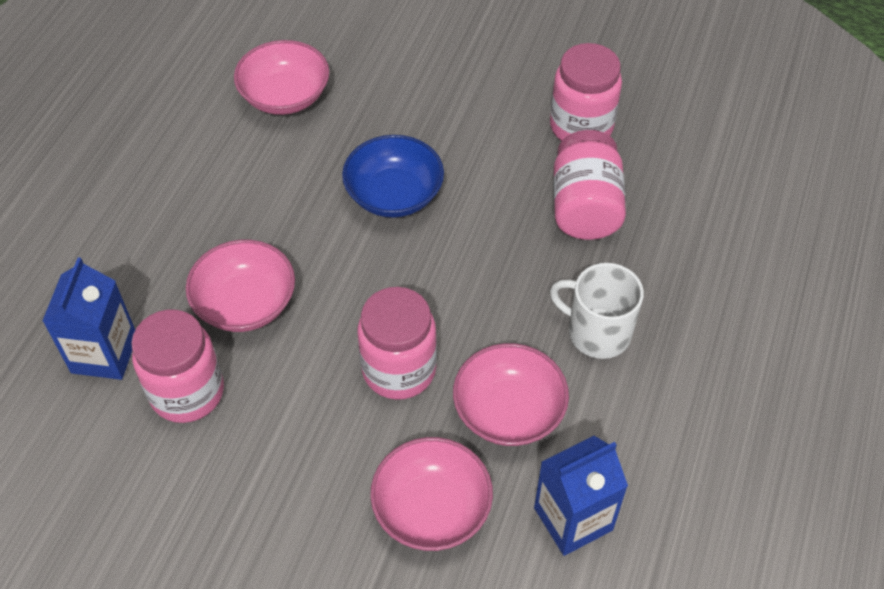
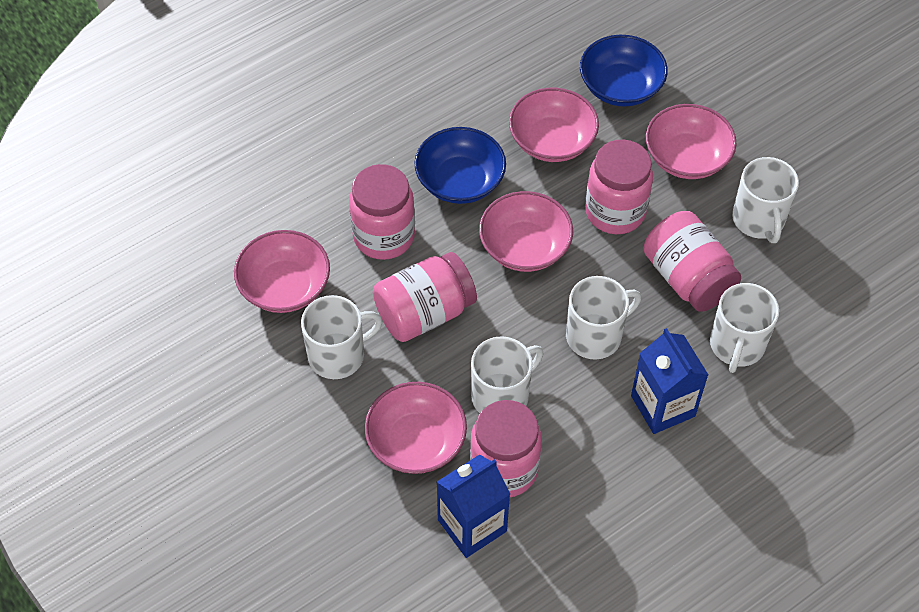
blue bowl: 1 -> 2
pink bowl: 4 -> 5
pink jar: 4 -> 5
white mug: 1 -> 5

